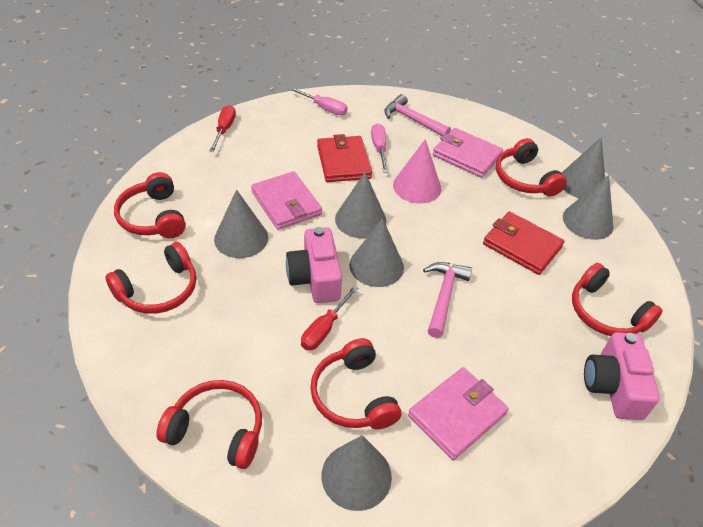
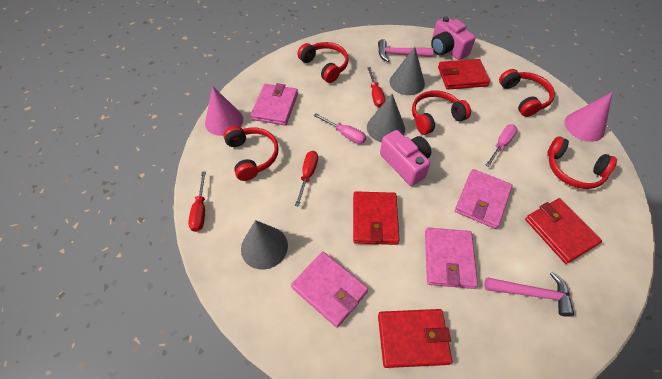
grey cone: 6 -> 3
pink cone: 1 -> 2
pink wallet: 3 -> 4
red headphones: 6 -> 5
red screwdriver: 2 -> 3
red wallet: 2 -> 4

